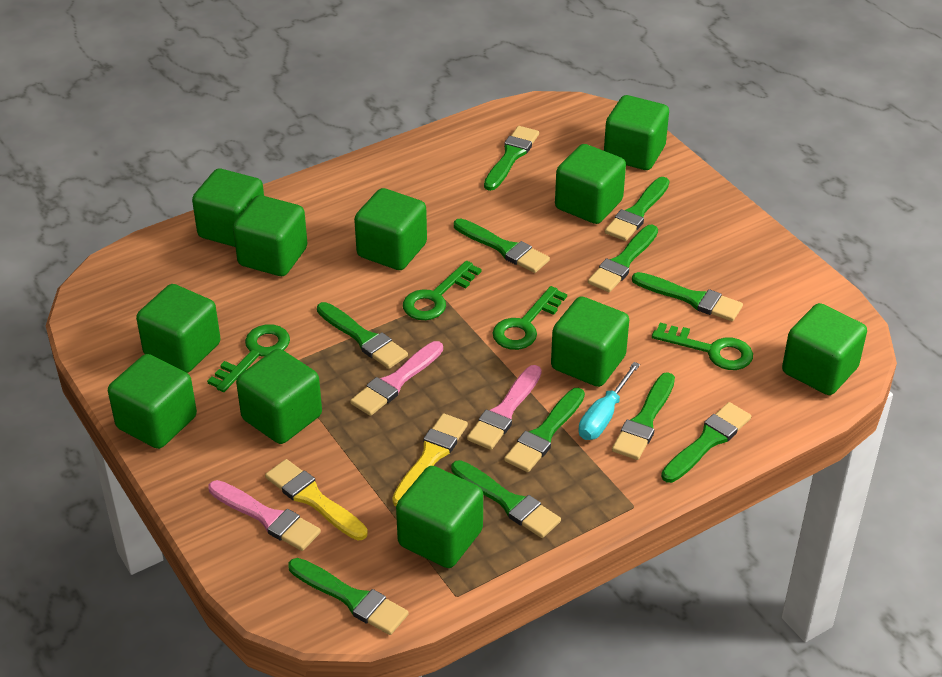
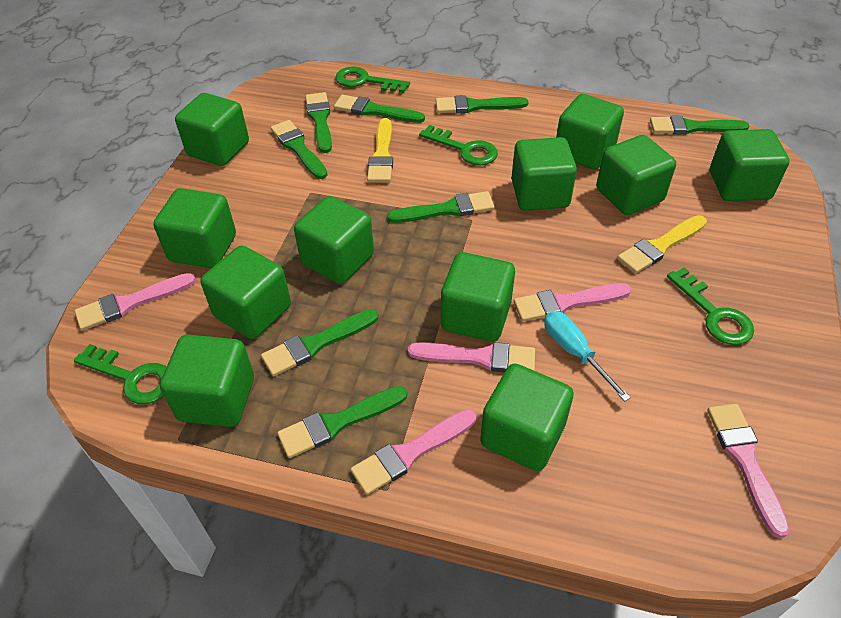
green brush: 11 -> 8
pink brush: 3 -> 5

